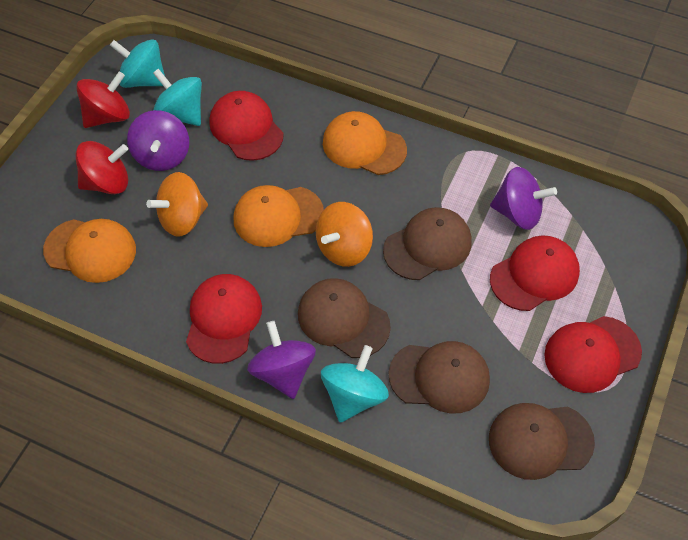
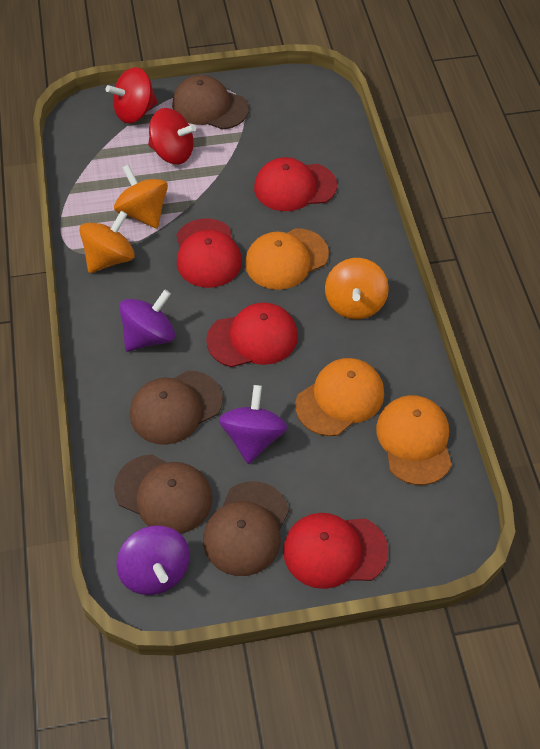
orange spinning top: 2 -> 3
turquoise spinning top: 3 -> 0

